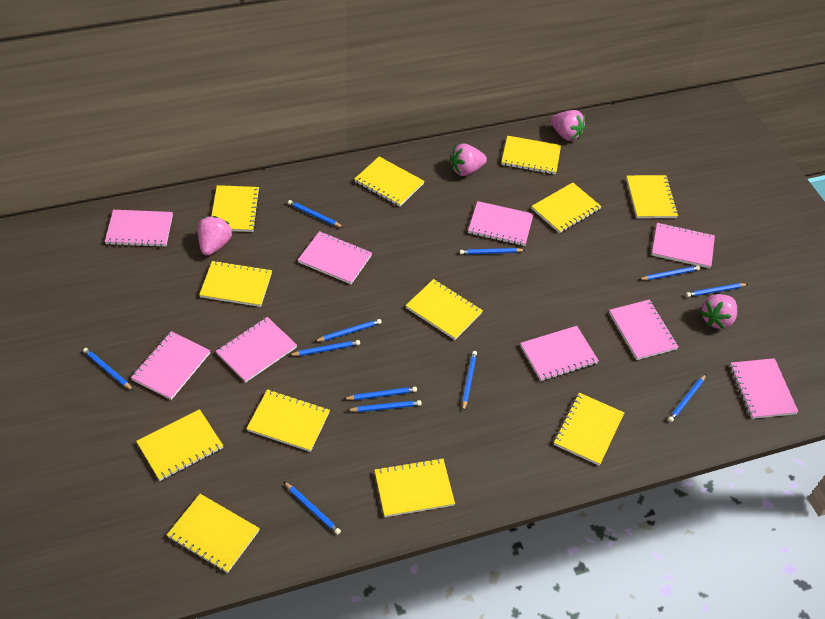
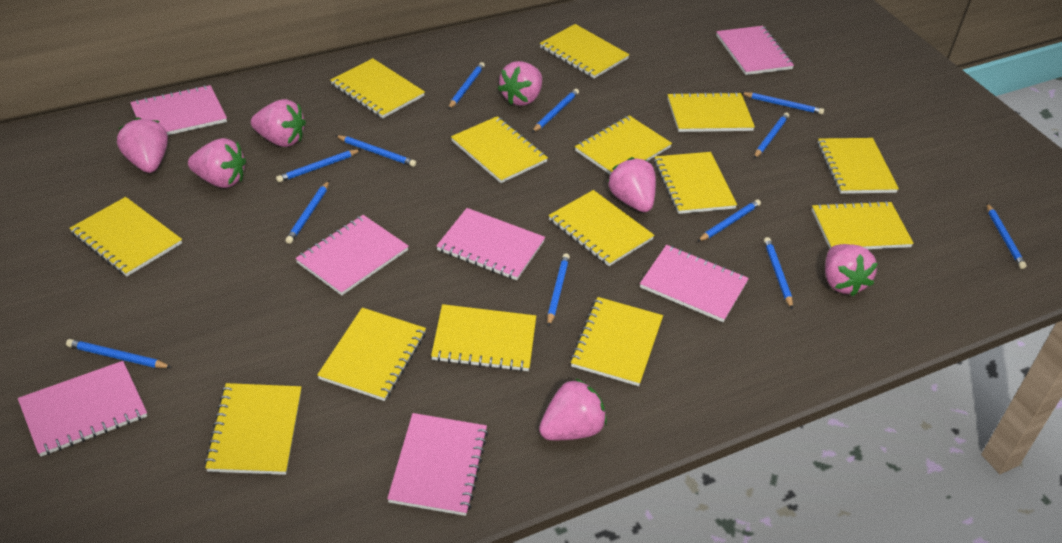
pink notebook: 9 -> 7
pink strawberry: 4 -> 7
yellow notebook: 12 -> 14

